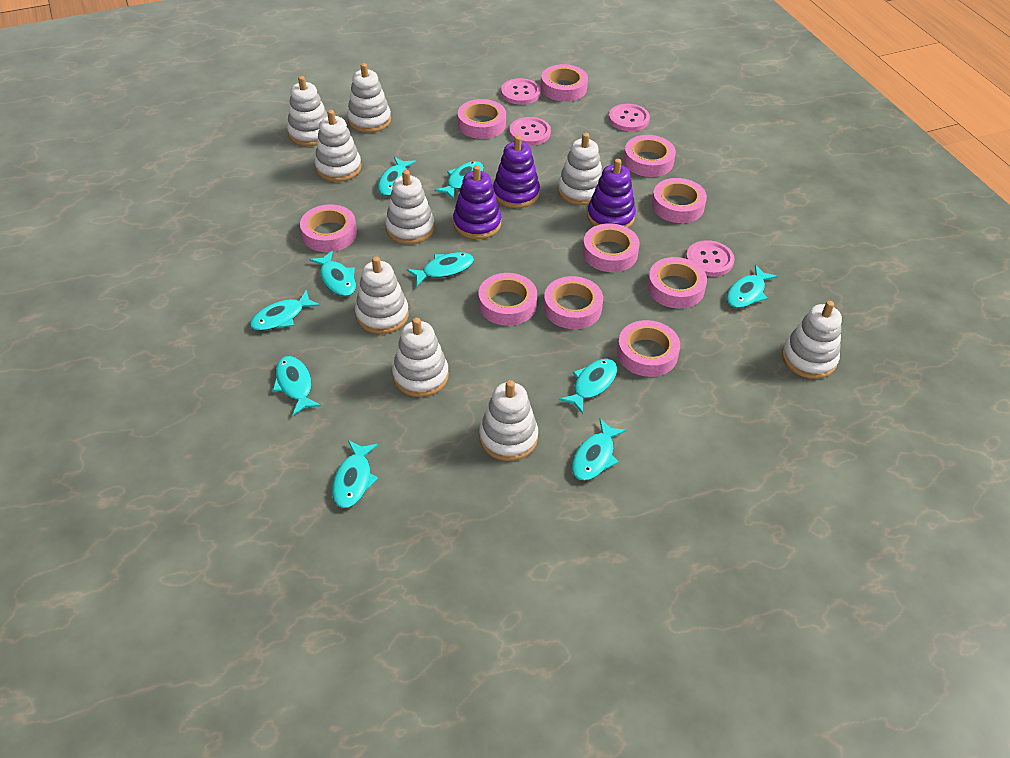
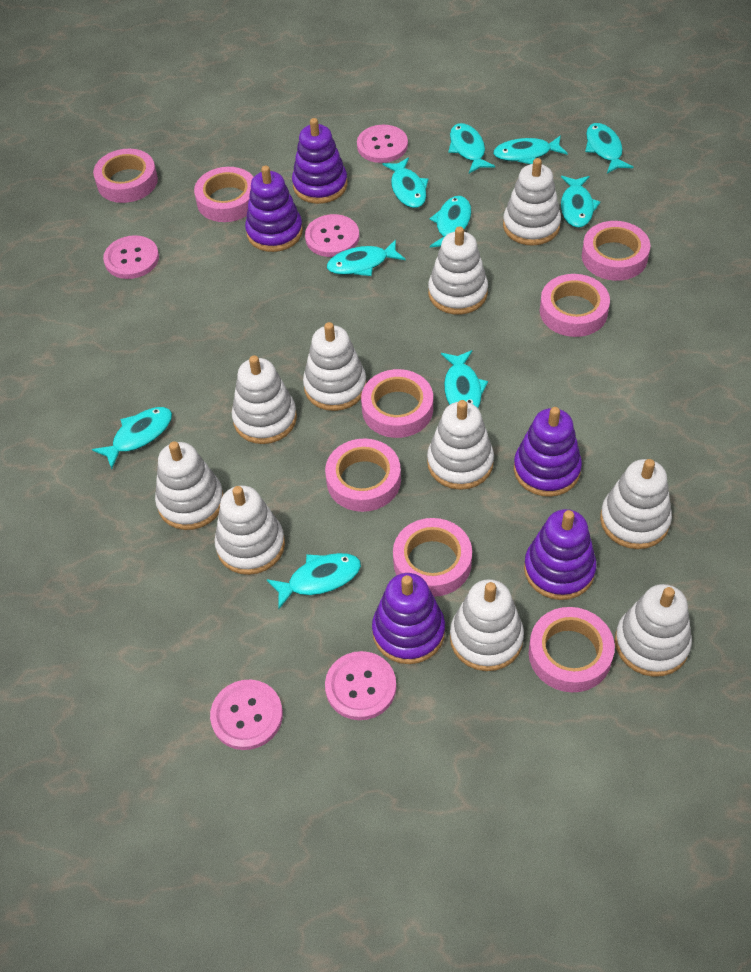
pink button: 4 -> 5
pink tape: 10 -> 8
purple stacking toy: 3 -> 5
white stacking toy: 9 -> 10

